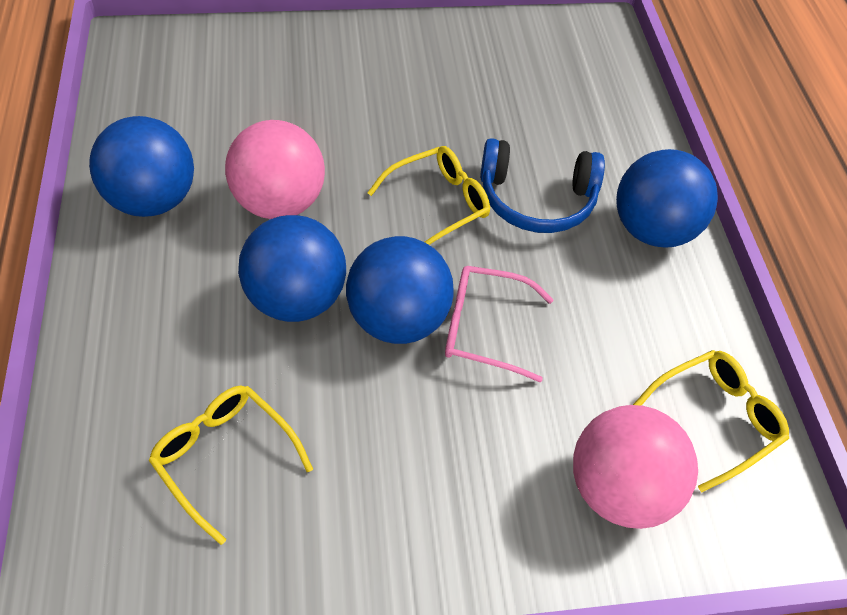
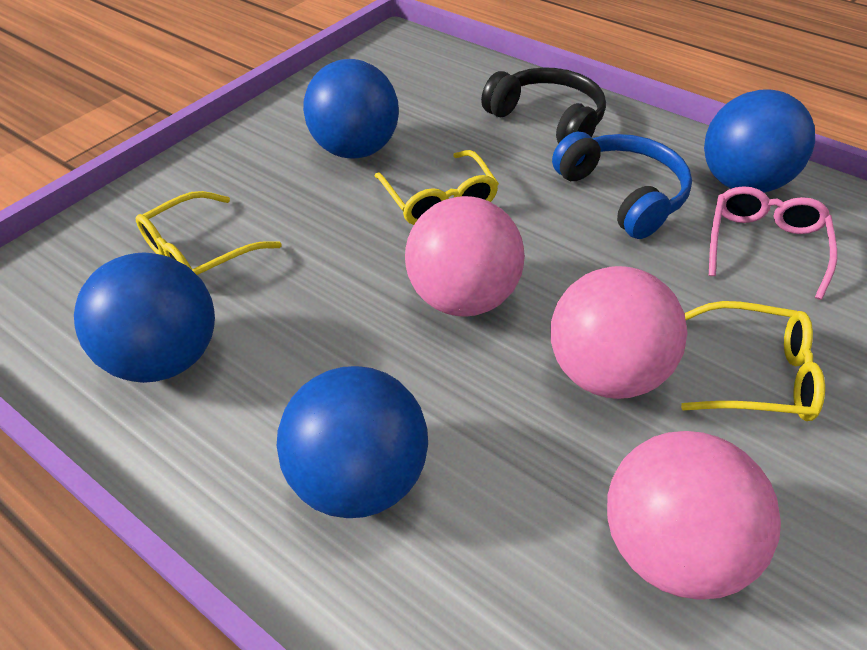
black headphones: 0 -> 1
pink ball: 2 -> 3

